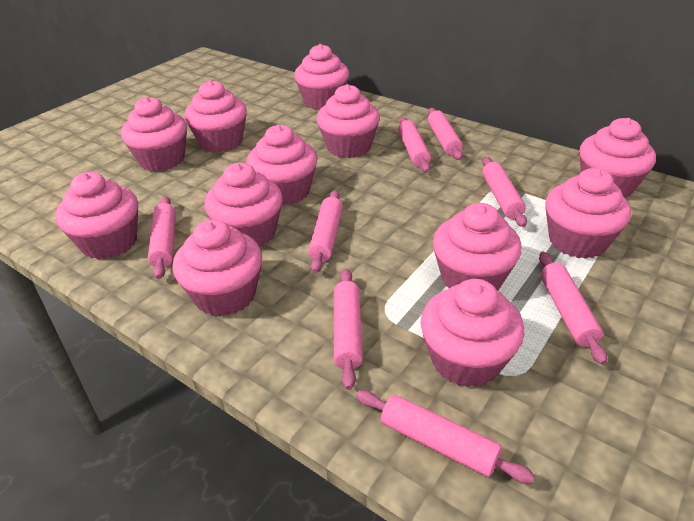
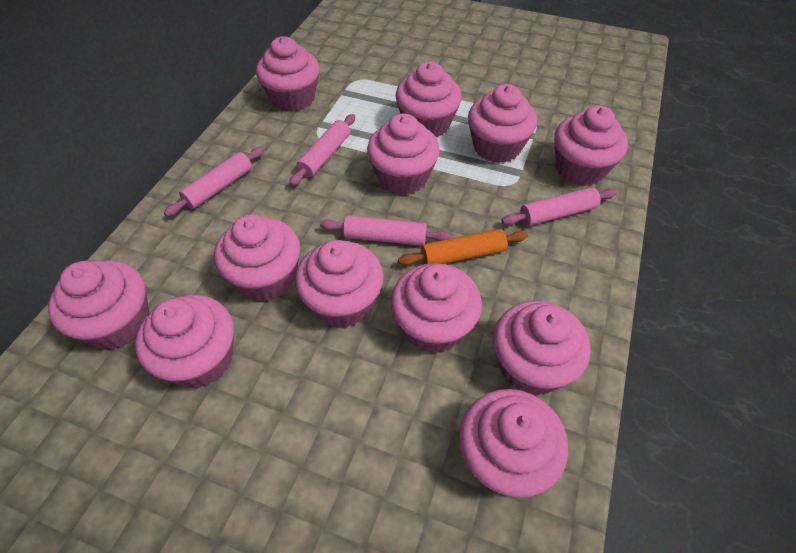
orange rolling pin: 0 -> 1
pink rolling pin: 8 -> 4

